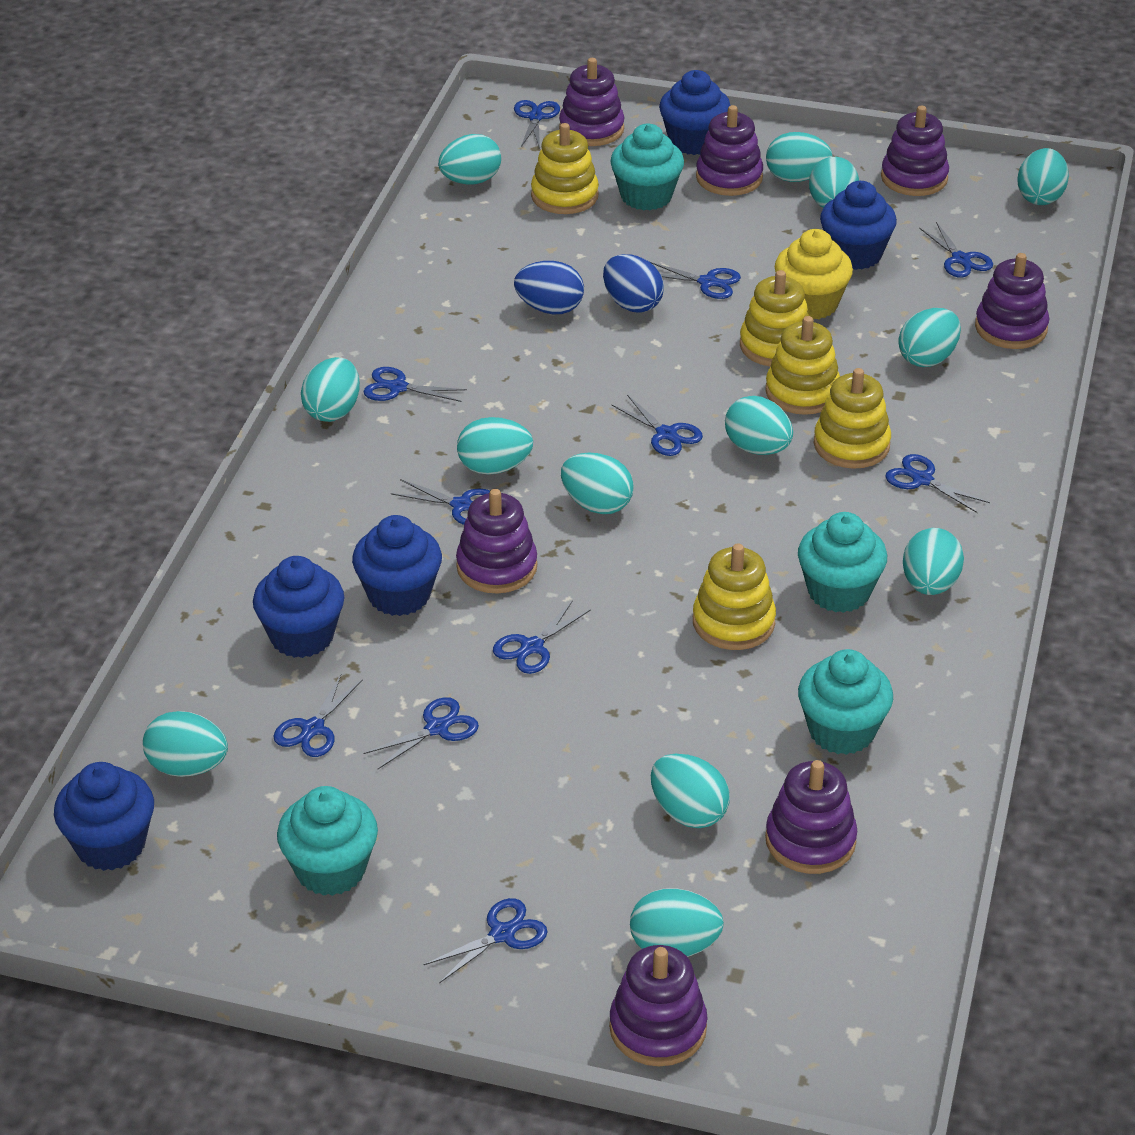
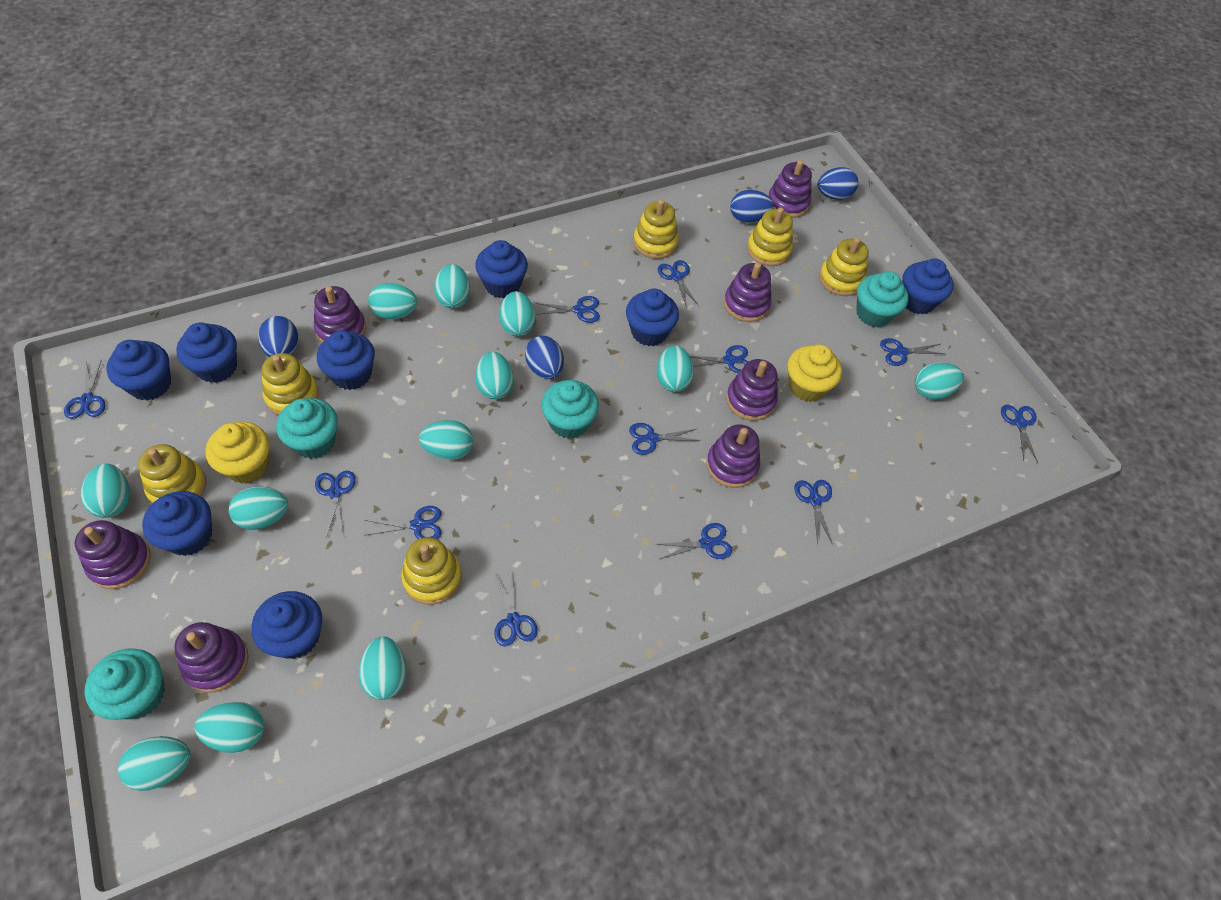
blue cupcake: 5 -> 8
blue egg: 2 -> 4
blue scissors: 11 -> 12
turquoise egg: 13 -> 12
yellow cupcake: 1 -> 2
yellow stacking toy: 5 -> 6

